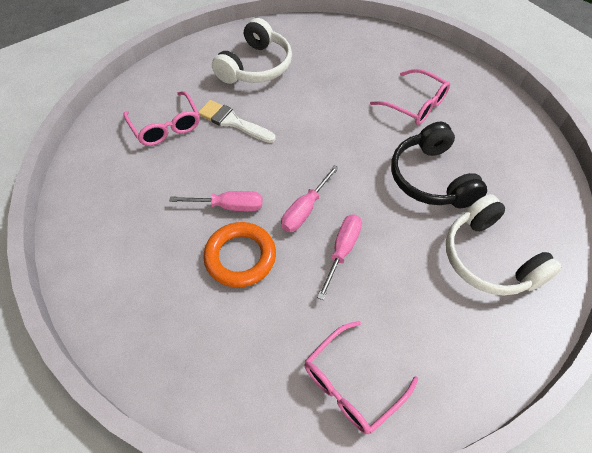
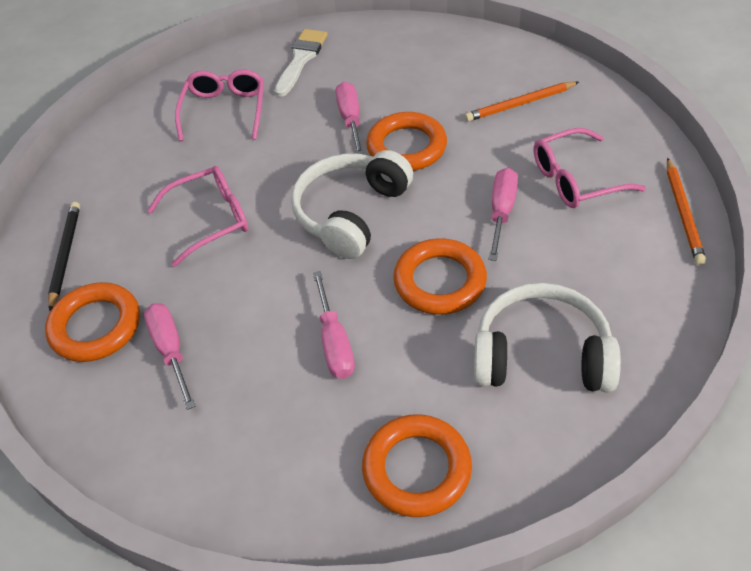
black headphones: 1 -> 0
black pencil: 0 -> 1
orange pencil: 0 -> 2
orange ring: 1 -> 4
pink screwdriver: 3 -> 4

